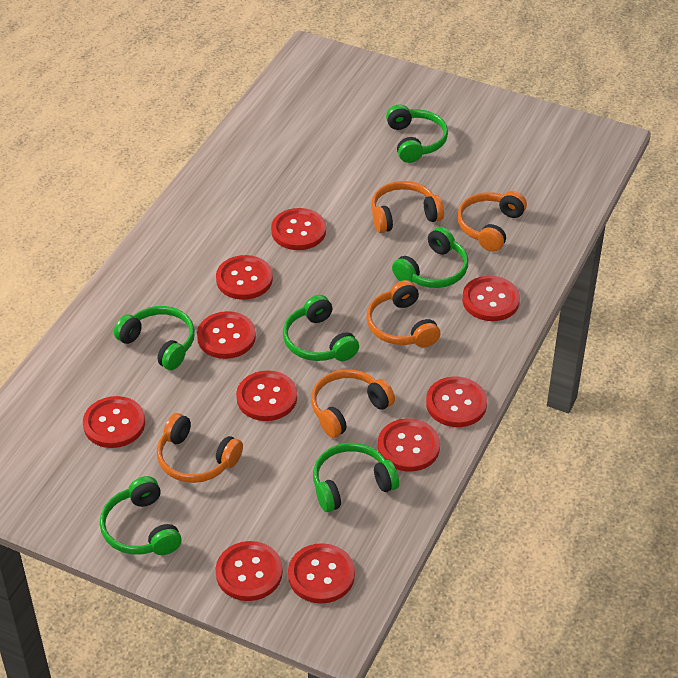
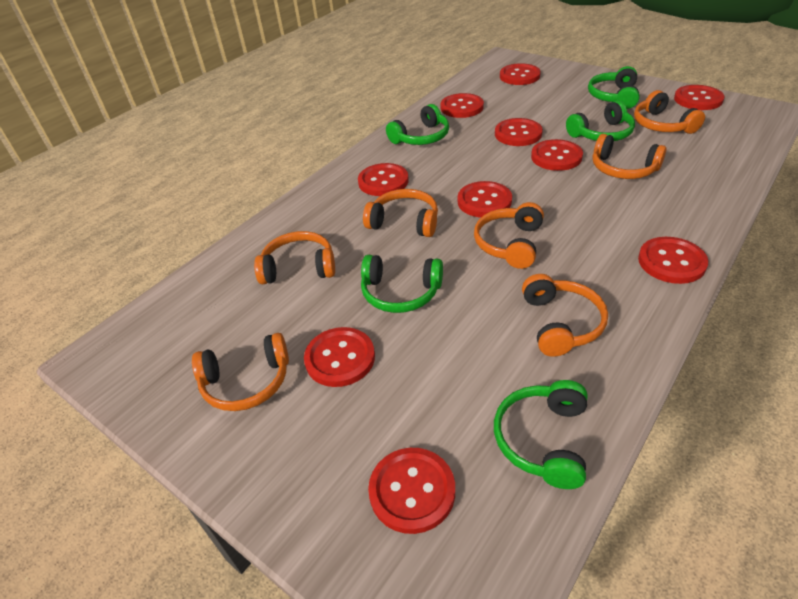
green headphones: 6 -> 5
orange headphones: 5 -> 7

